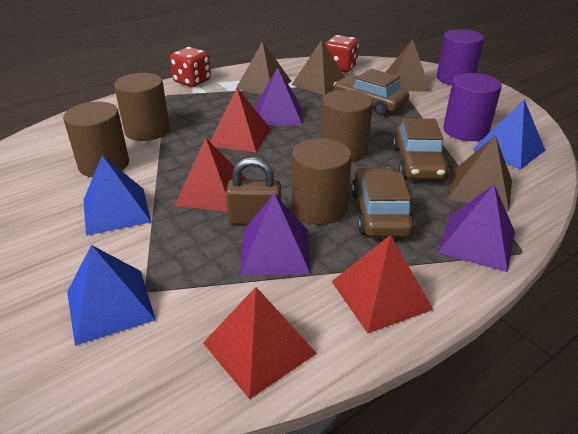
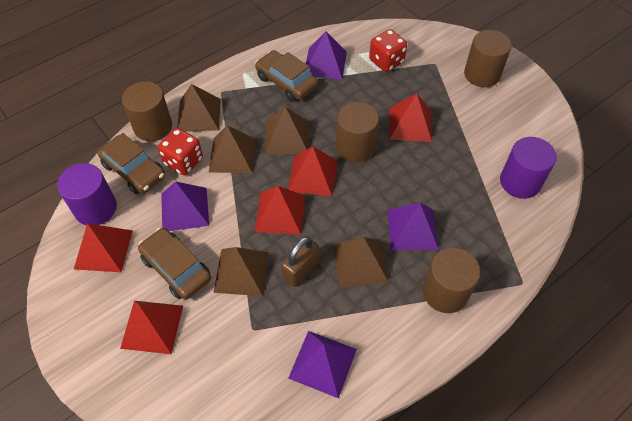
blue pyramid: 3 -> 0
brown pyramid: 4 -> 5
purple pyramid: 3 -> 4
red pyramid: 4 -> 5

